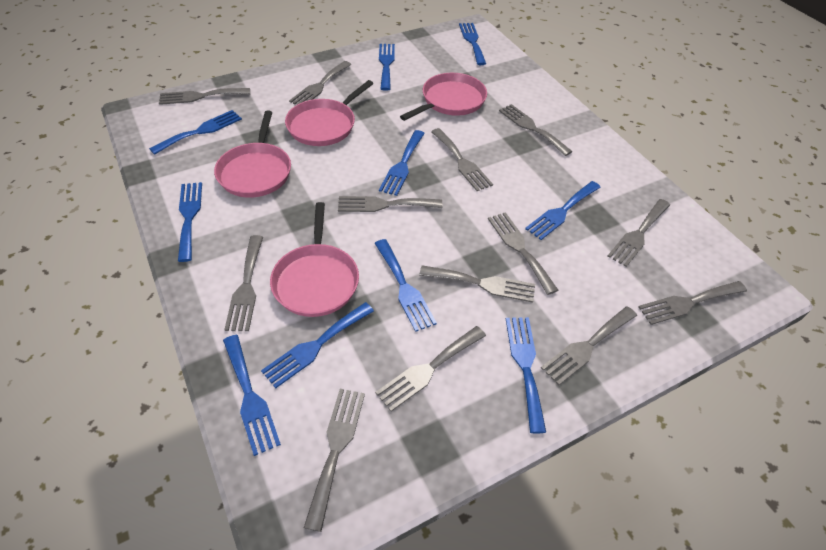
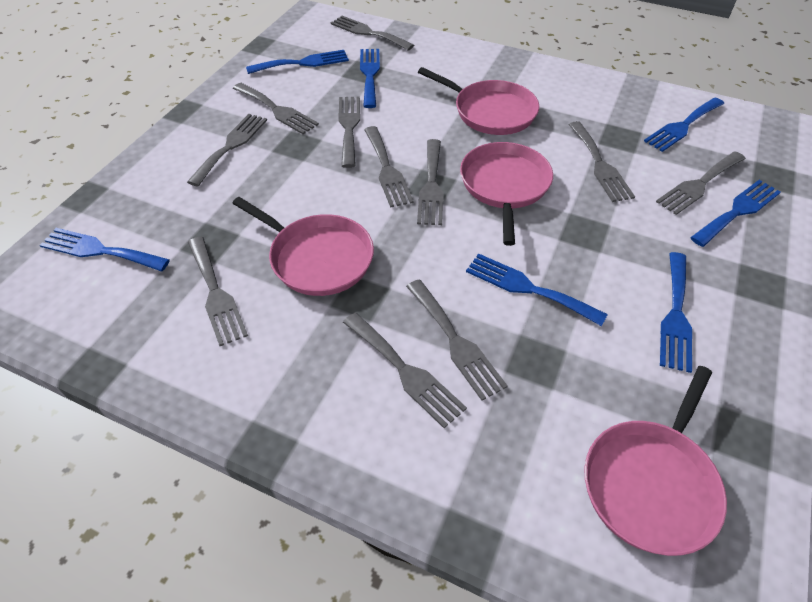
blue fork: 10 -> 7
grey fork: 13 -> 11

